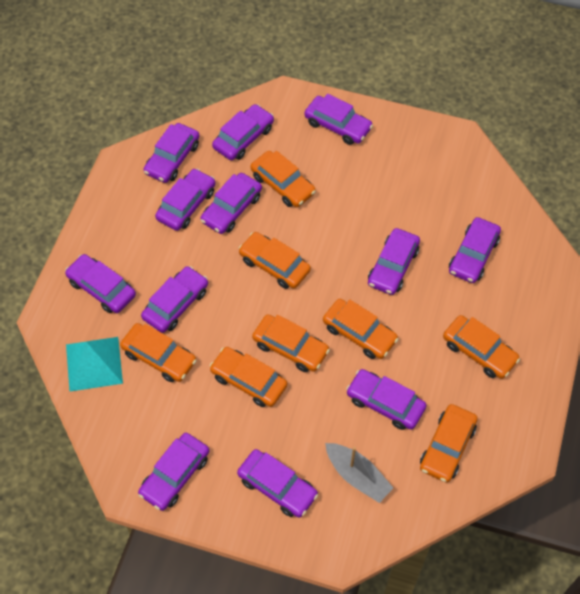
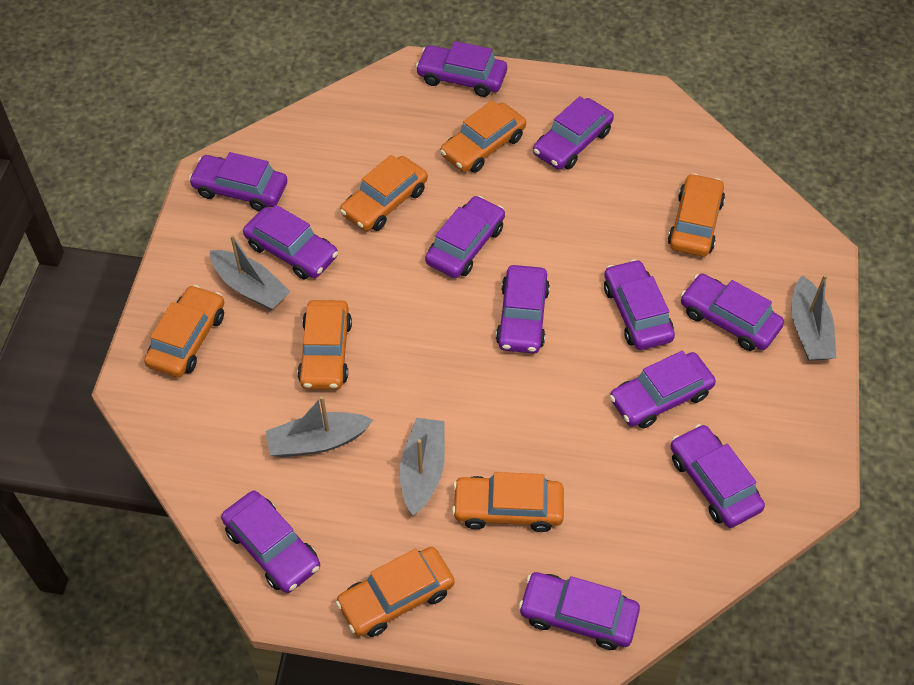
grey boat: 1 -> 4
orange car: 8 -> 7
turquoise pyramid: 1 -> 0

